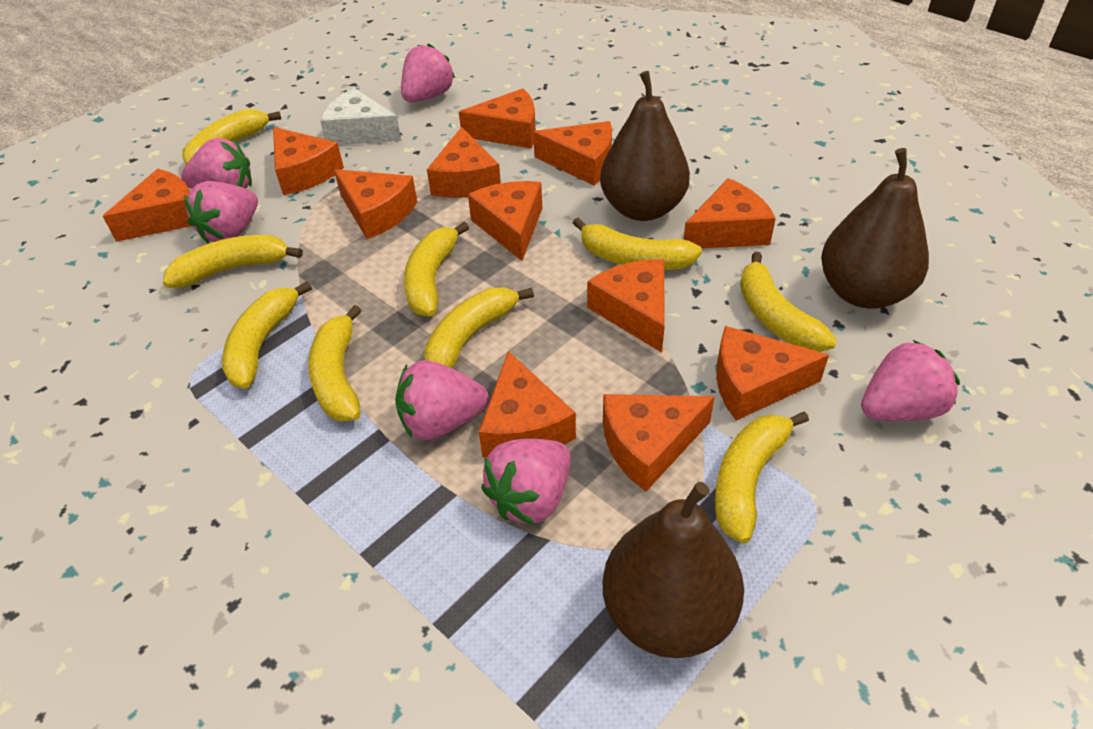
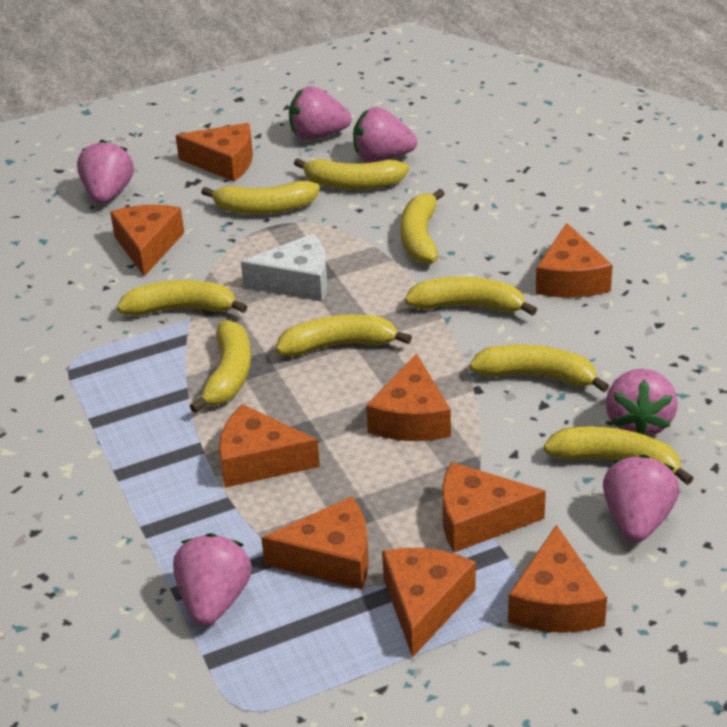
brown pear: 3 -> 0
orange cheese: 12 -> 9

